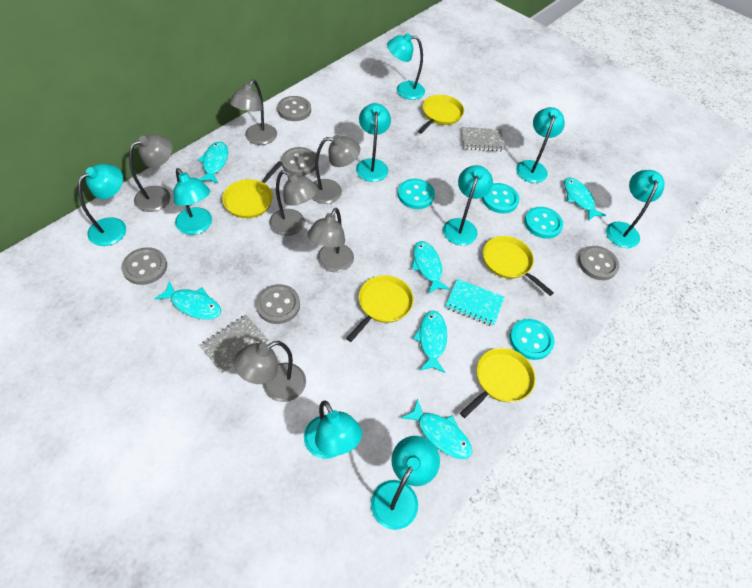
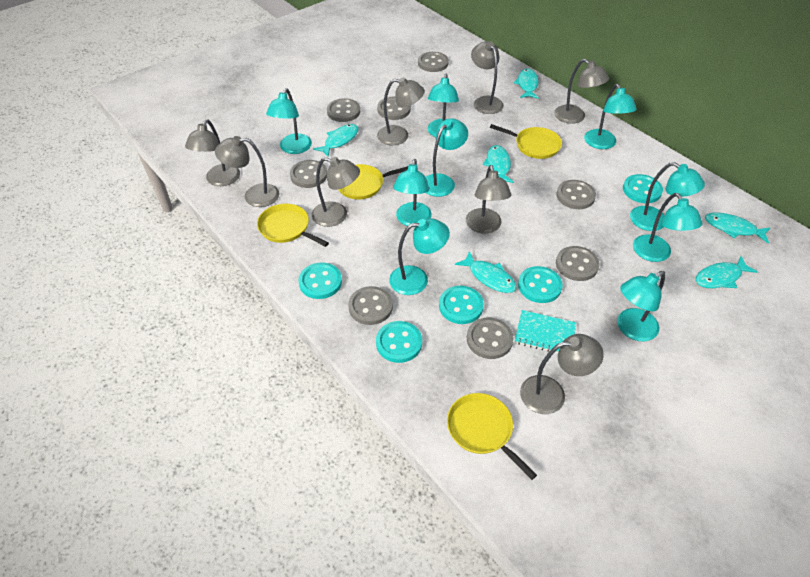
grey button: 5 -> 8
grey lamp: 6 -> 8
grey notebook: 2 -> 0
turquoise button: 4 -> 5
yellow pan: 5 -> 4

